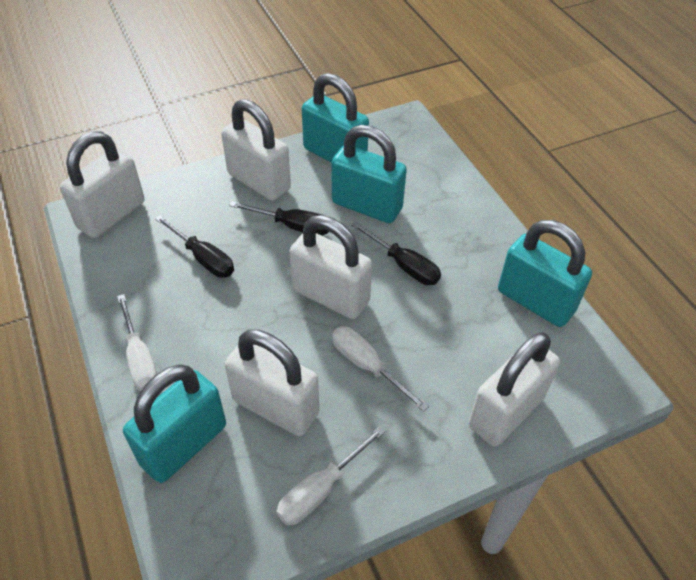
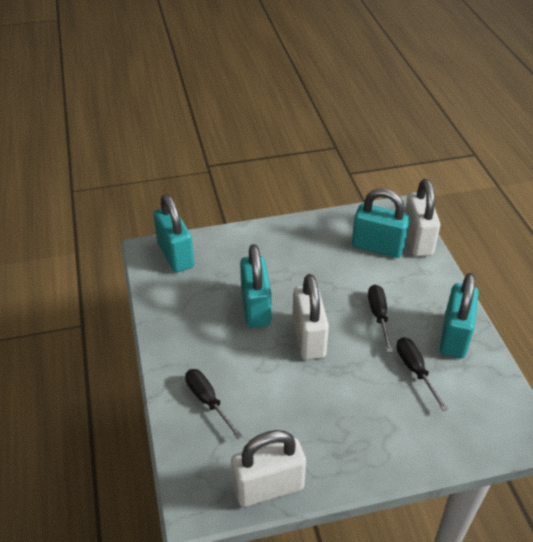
white padlock: 5 -> 3
white screwdriver: 3 -> 0

